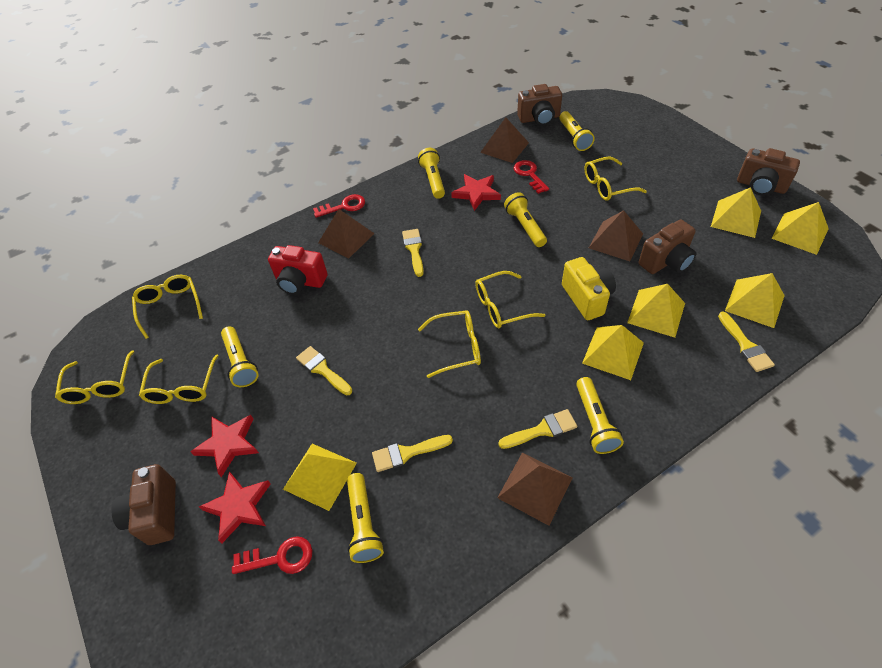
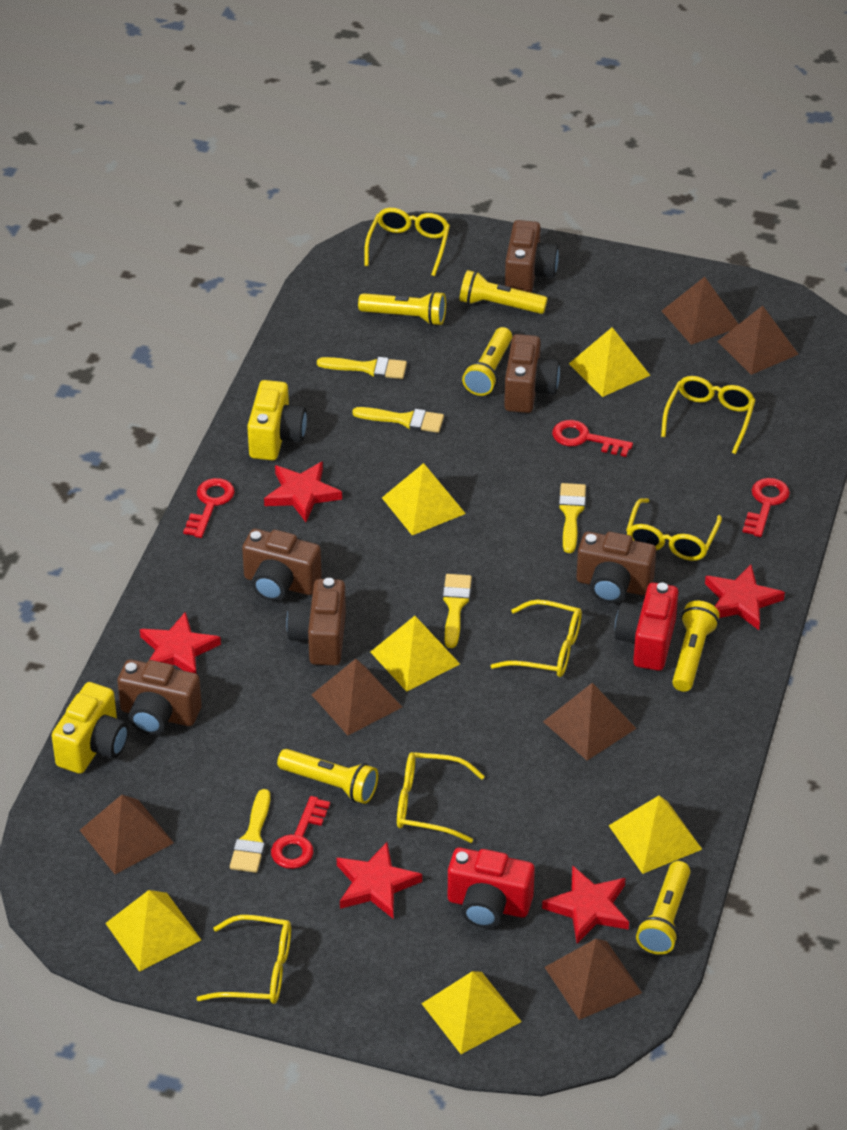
brown camera: 4 -> 6
brown pyramid: 4 -> 6
red camera: 1 -> 2
red key: 3 -> 4
red star: 3 -> 5
yellow camera: 1 -> 2

